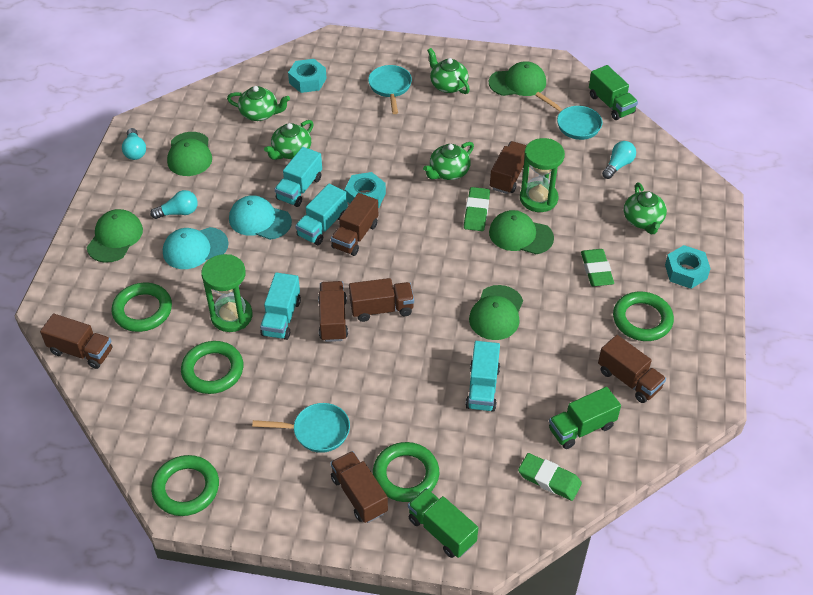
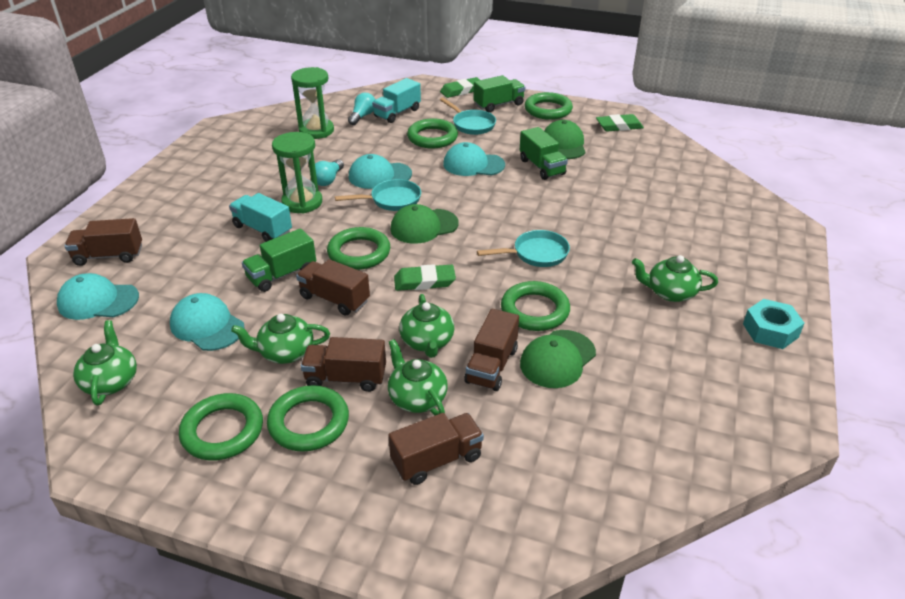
brown truck: 7 -> 5
green cap: 5 -> 3
green ring: 5 -> 6
turquoise cap: 2 -> 4
turquoise light bulb: 3 -> 2
turquoise nut: 3 -> 1
turquoise truck: 4 -> 2

